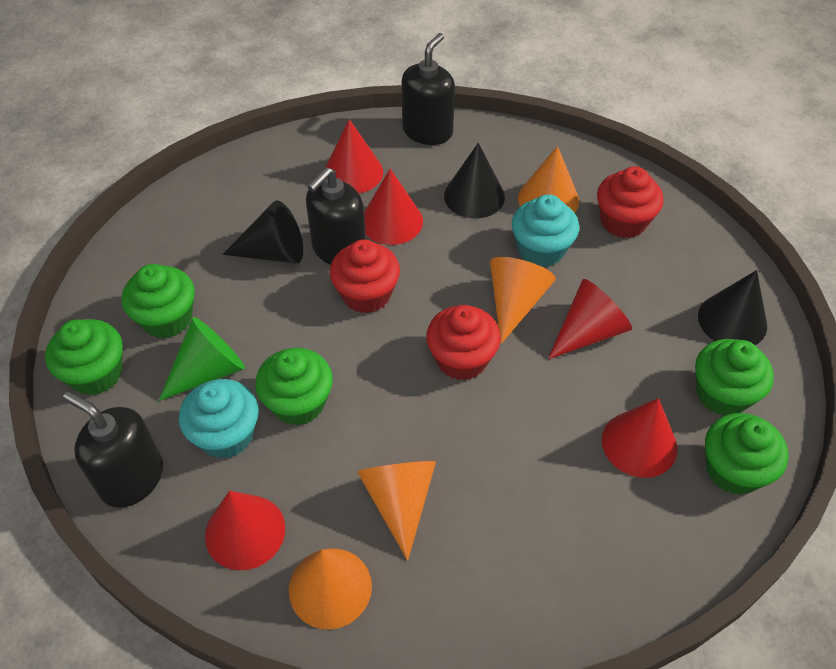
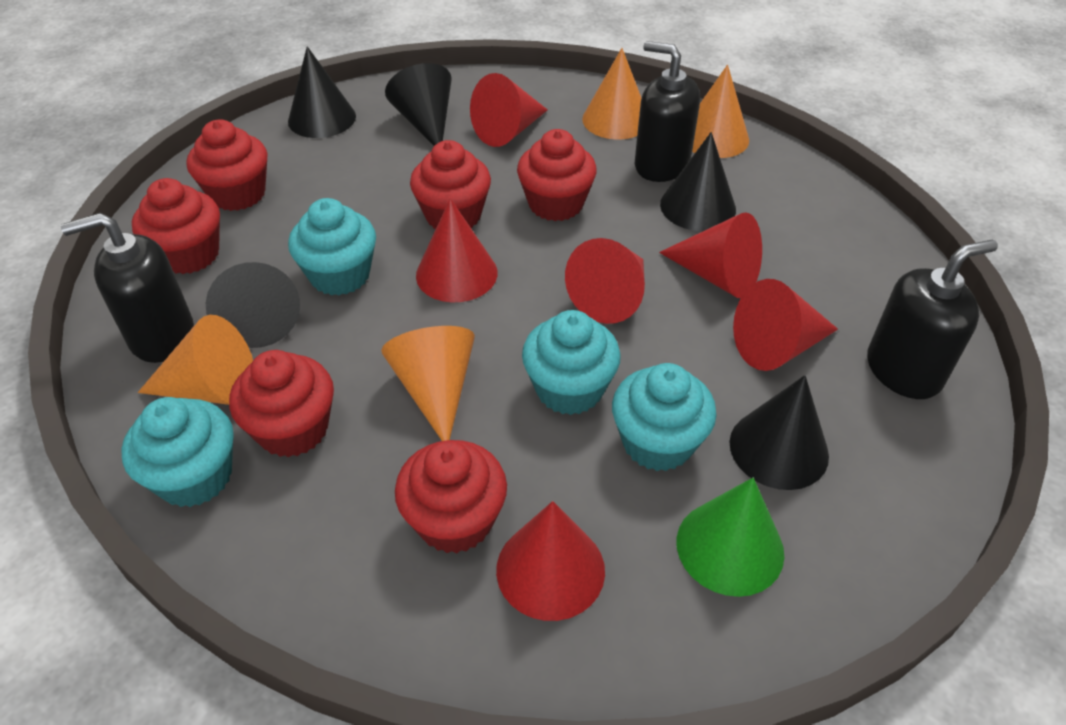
black cone: 3 -> 5
green cupcake: 5 -> 0
red cone: 5 -> 6
red cupcake: 3 -> 6
turquoise cupcake: 2 -> 4

